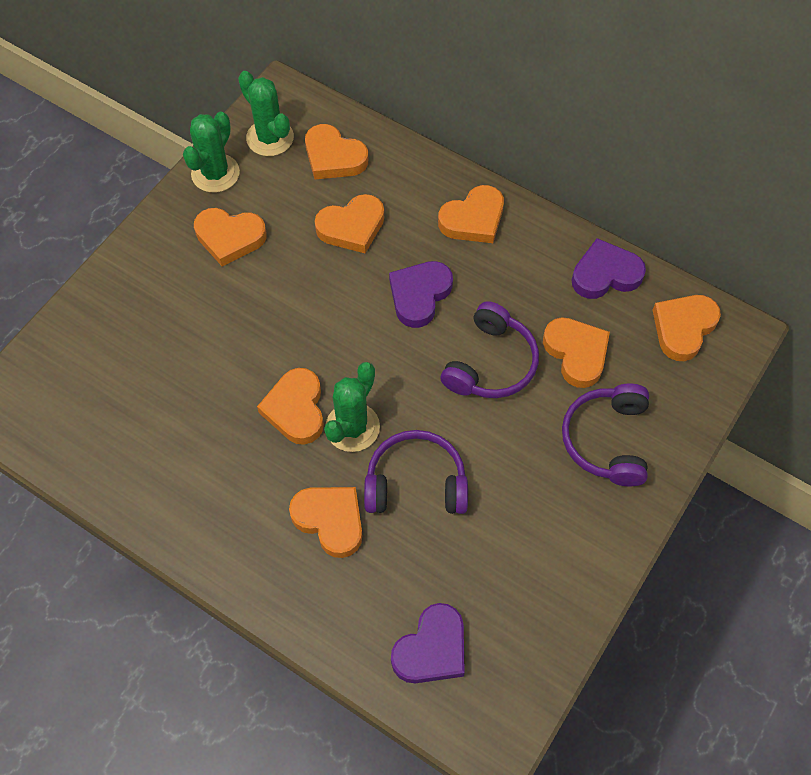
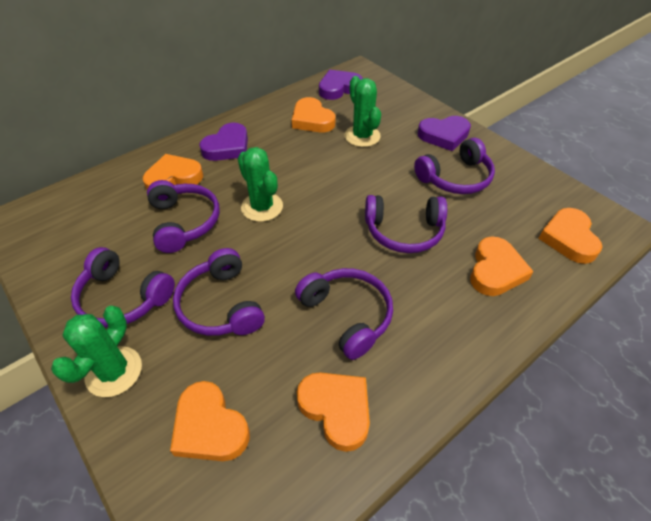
orange heart: 8 -> 6
purple headphones: 3 -> 6

